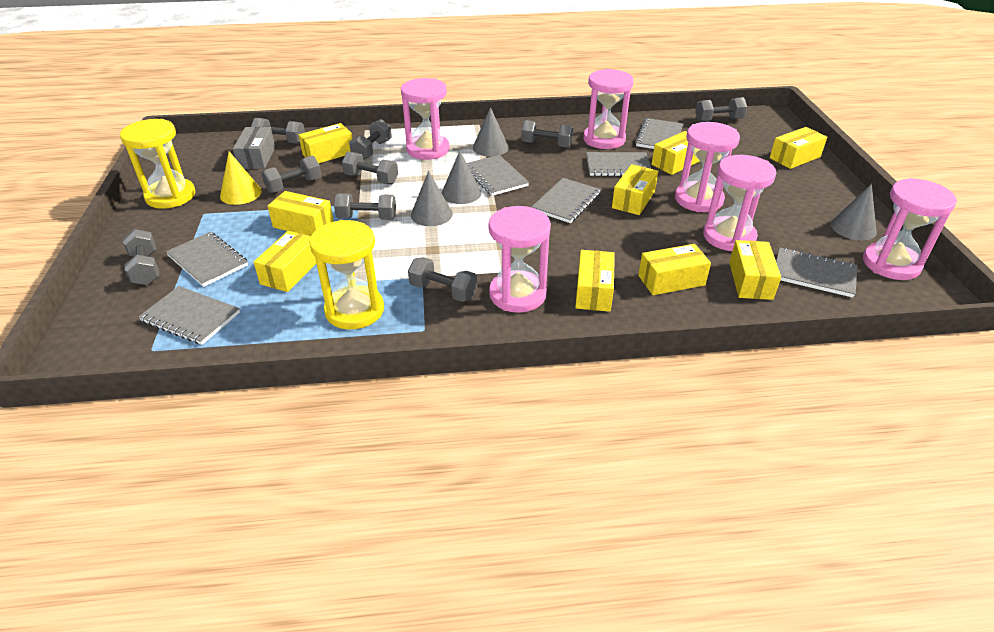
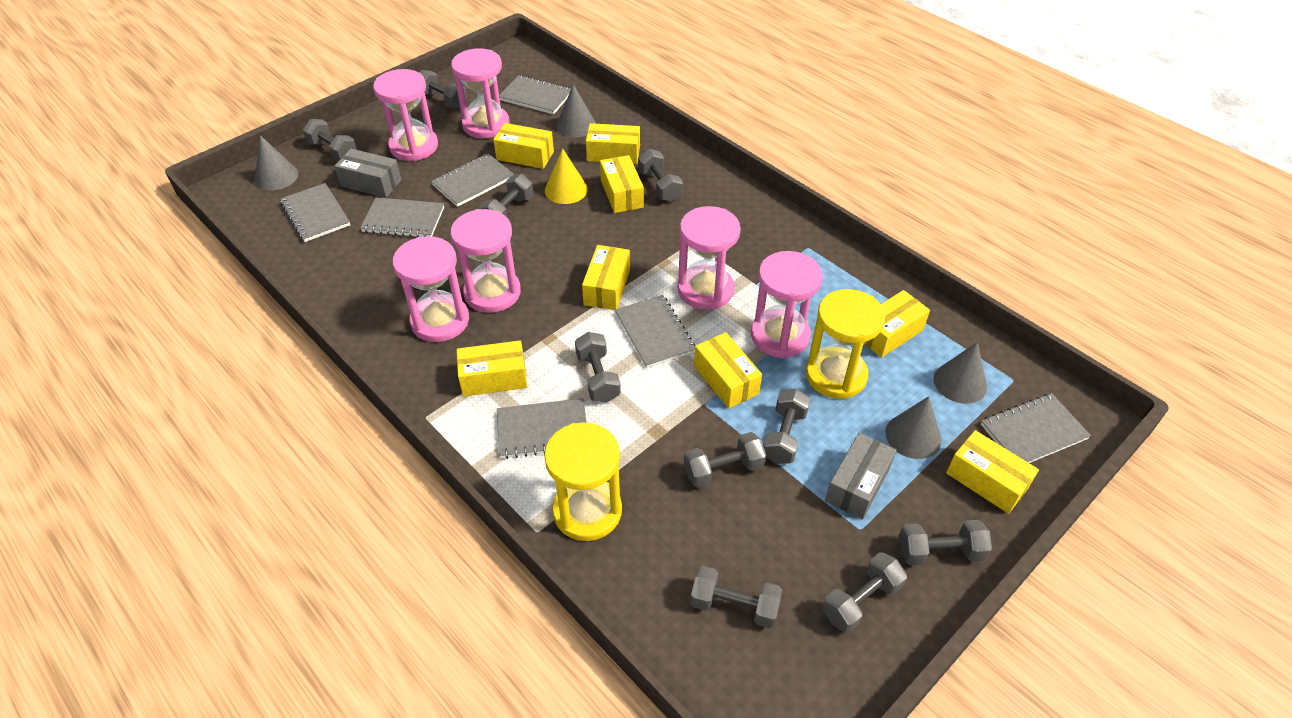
grey box: 1 -> 2
grey dumbbell: 9 -> 10
yellow box: 9 -> 8

